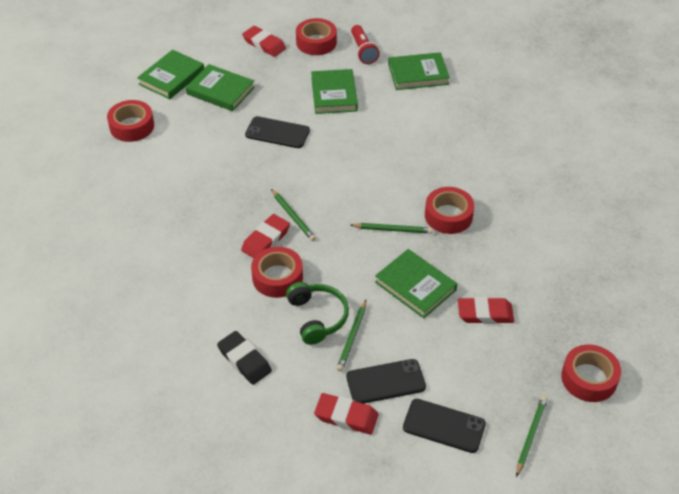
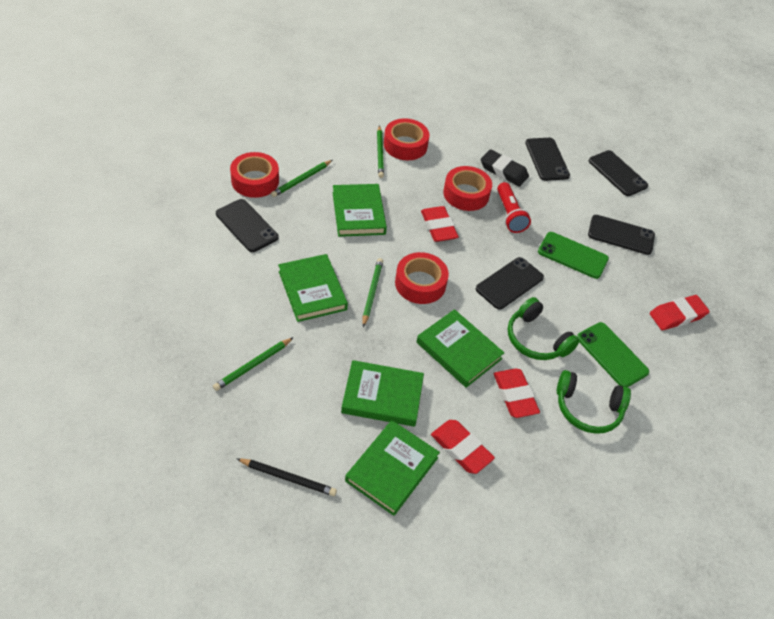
black pencil: 0 -> 1
black phone: 3 -> 5
green headphones: 1 -> 2
green phone: 0 -> 2
red tape: 5 -> 4

